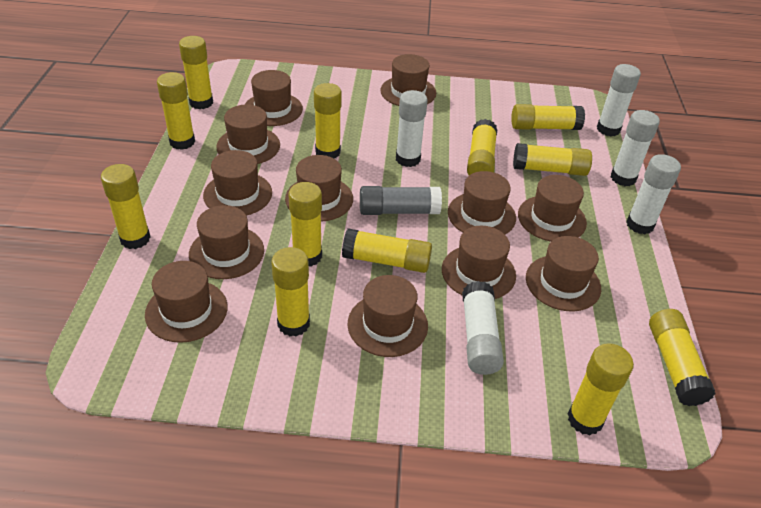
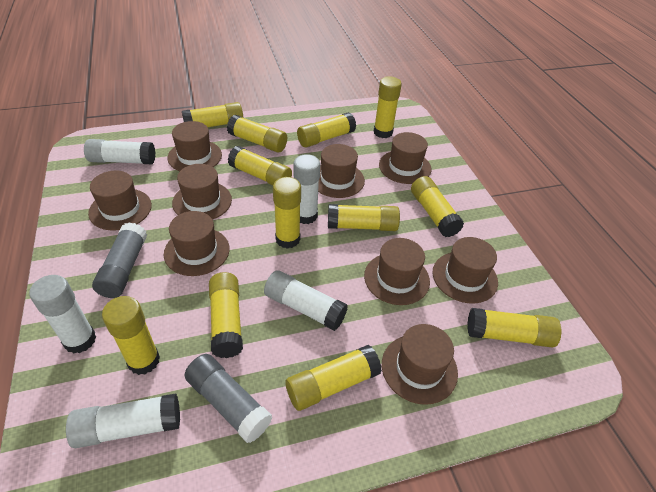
brown hat: 12 -> 9
grey glue stick: 1 -> 2

